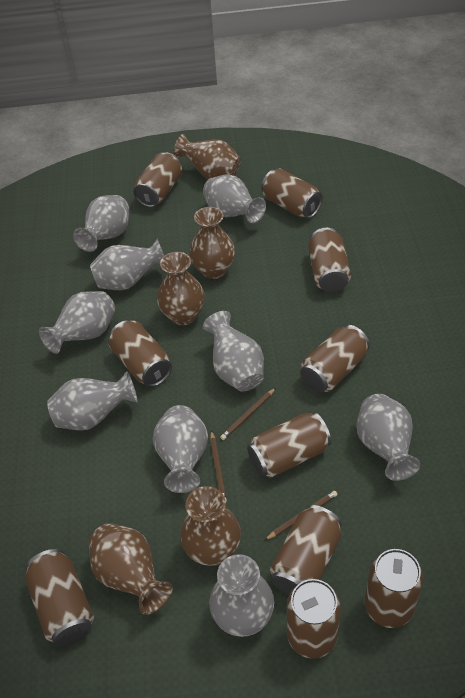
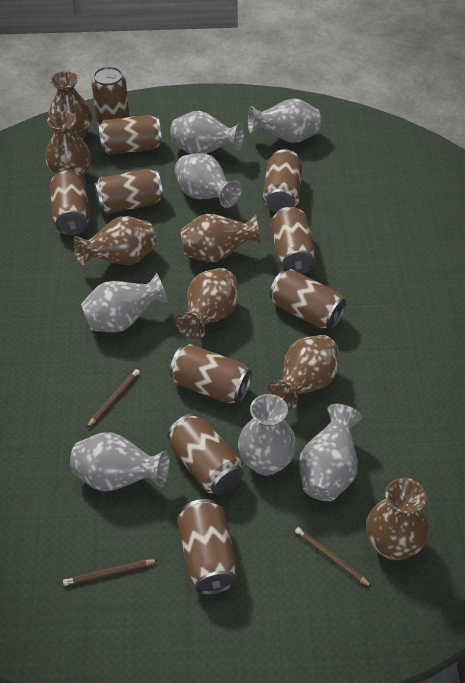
brown vase: 5 -> 7
grey vase: 9 -> 7

